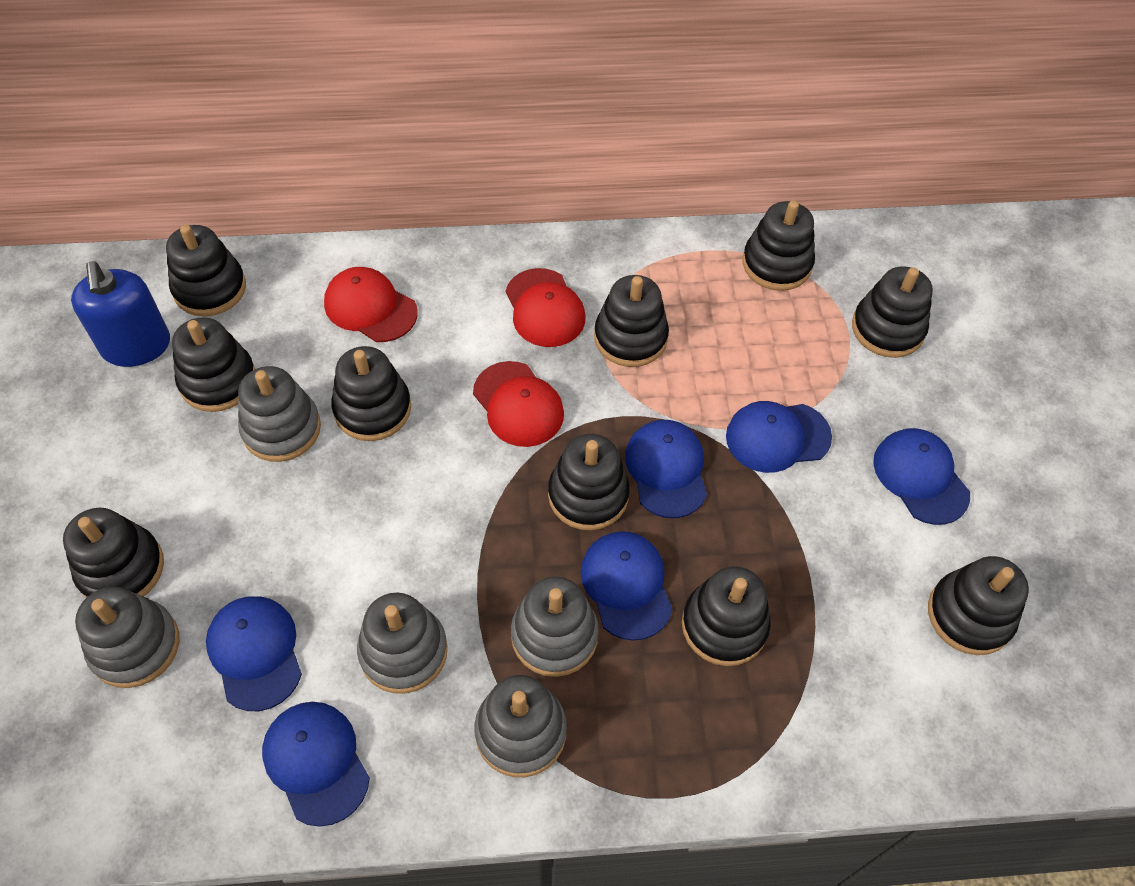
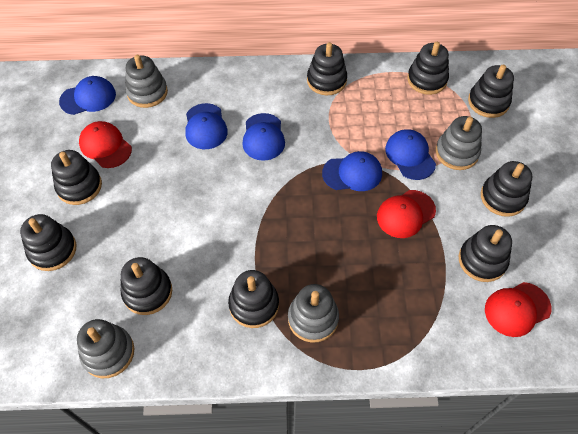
black stacking toy: 10 -> 9
blue cap: 6 -> 5
blue soap dispenser: 1 -> 0
grey stacking toy: 5 -> 4

